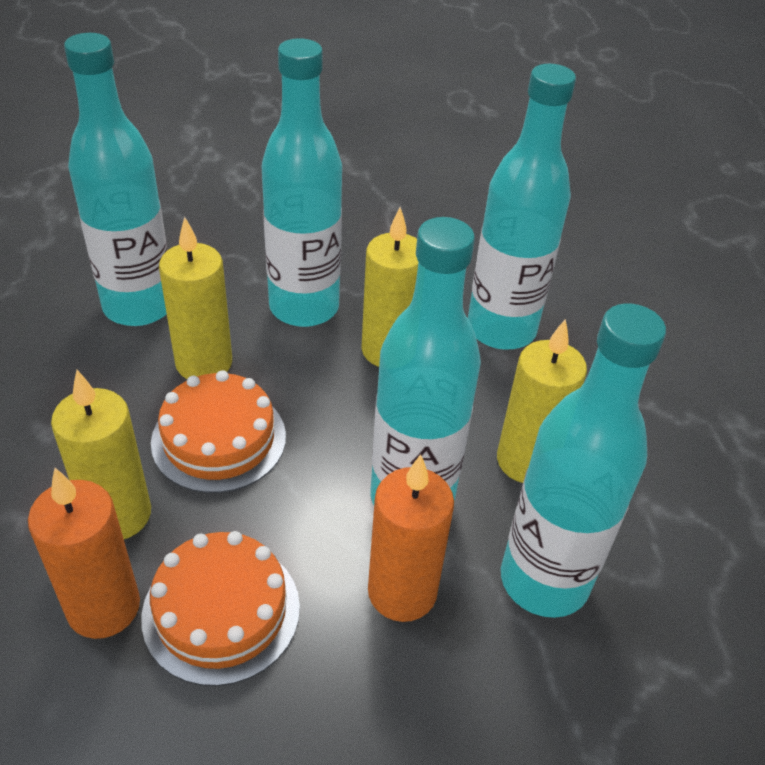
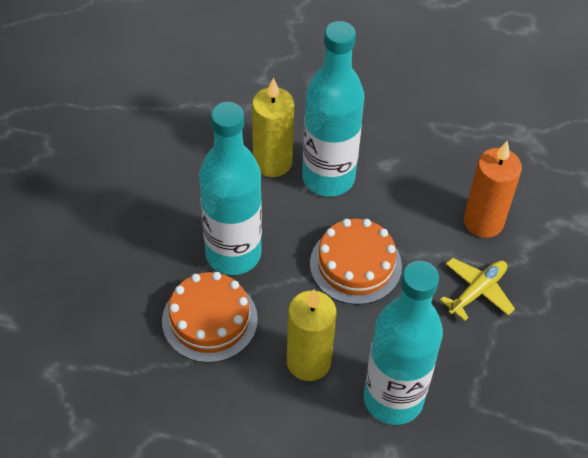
orange candle: 2 -> 1
turquoise bottle: 5 -> 3
yellow candle: 4 -> 2
yellow plane: 0 -> 1

